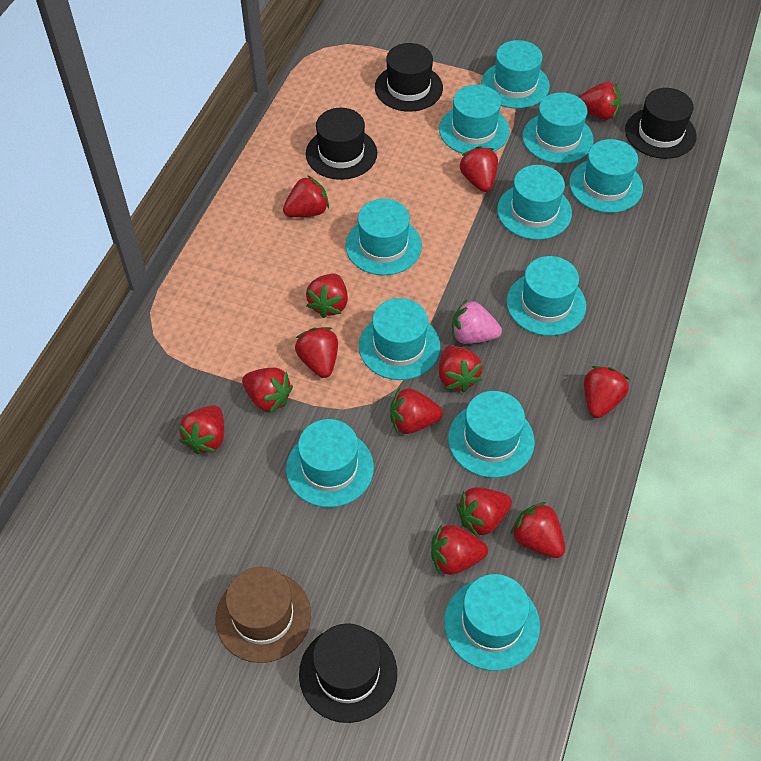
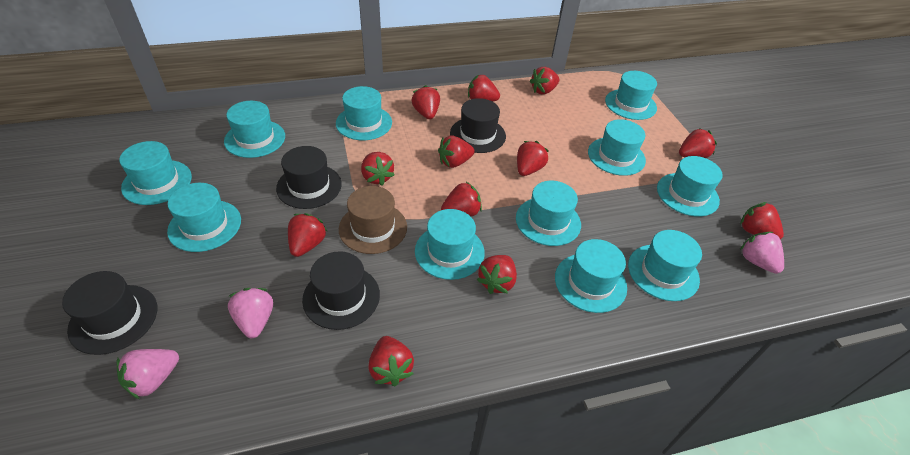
pink strawberry: 1 -> 3
red strawberry: 13 -> 12

